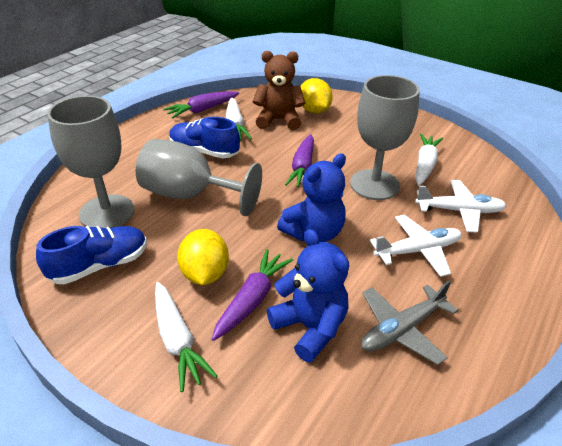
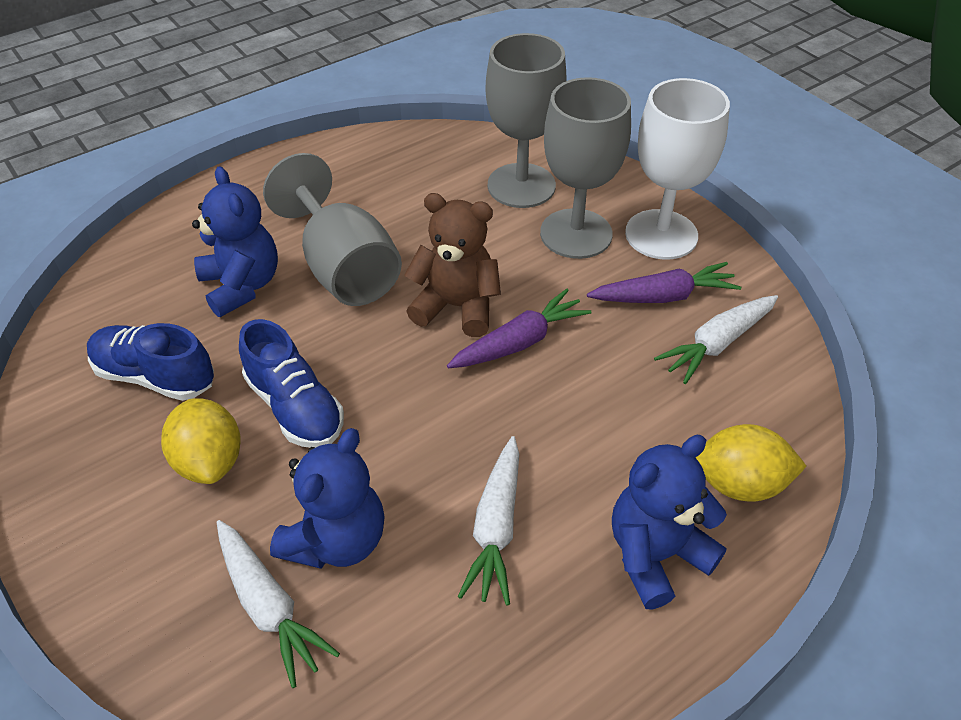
blue teddy bear: 2 -> 3
grey plane: 1 -> 0
purple carrot: 3 -> 2
white goblet: 0 -> 1
white plane: 2 -> 0

